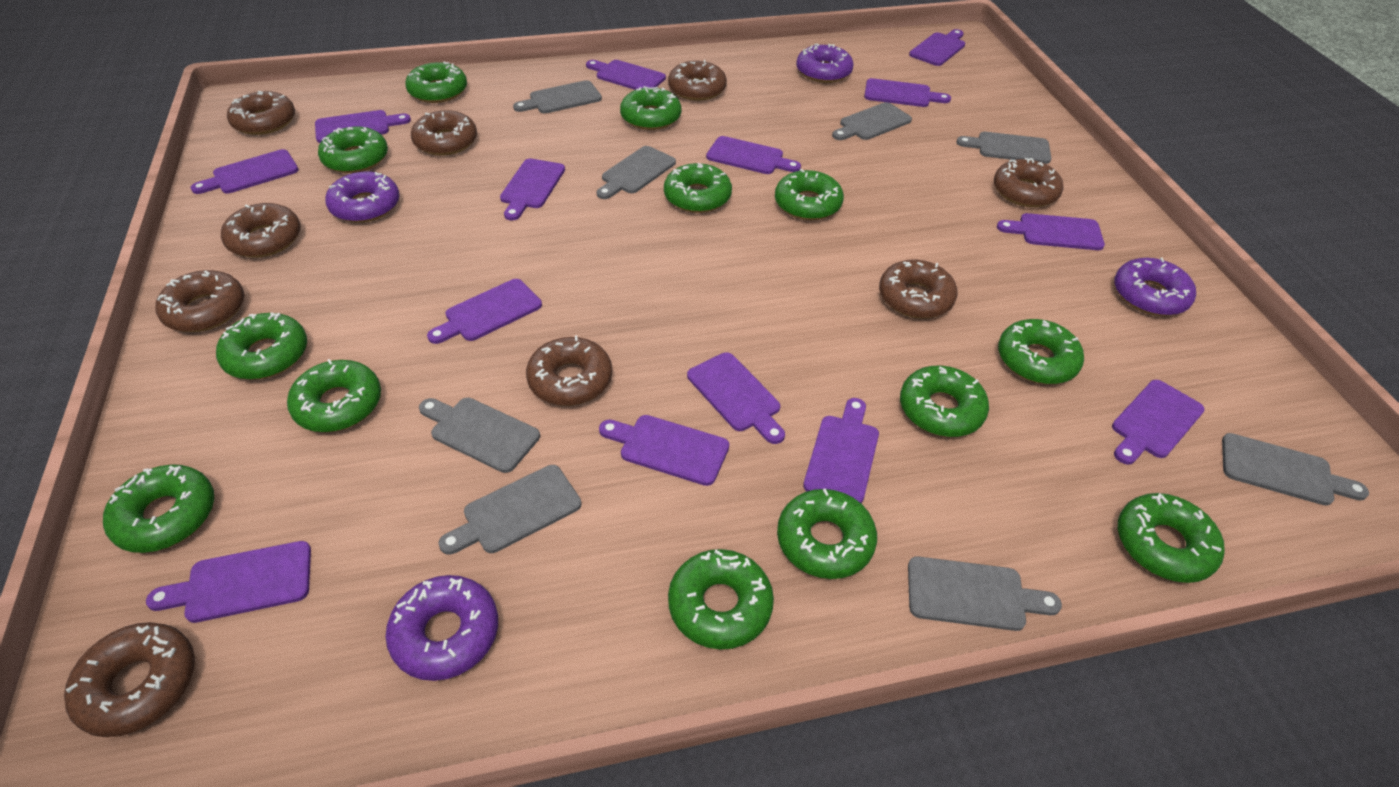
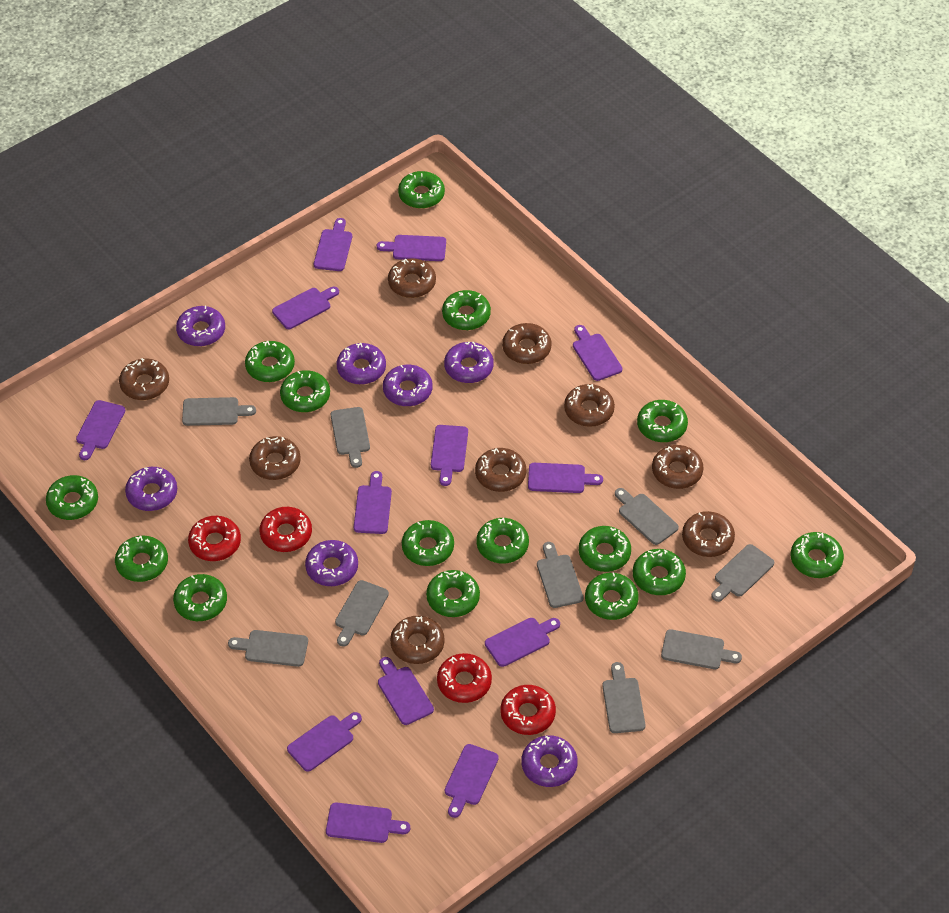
green donut: 13 -> 15
grey cutting board: 8 -> 9
purple cutting board: 14 -> 13
purple donut: 4 -> 7
red donut: 0 -> 4

